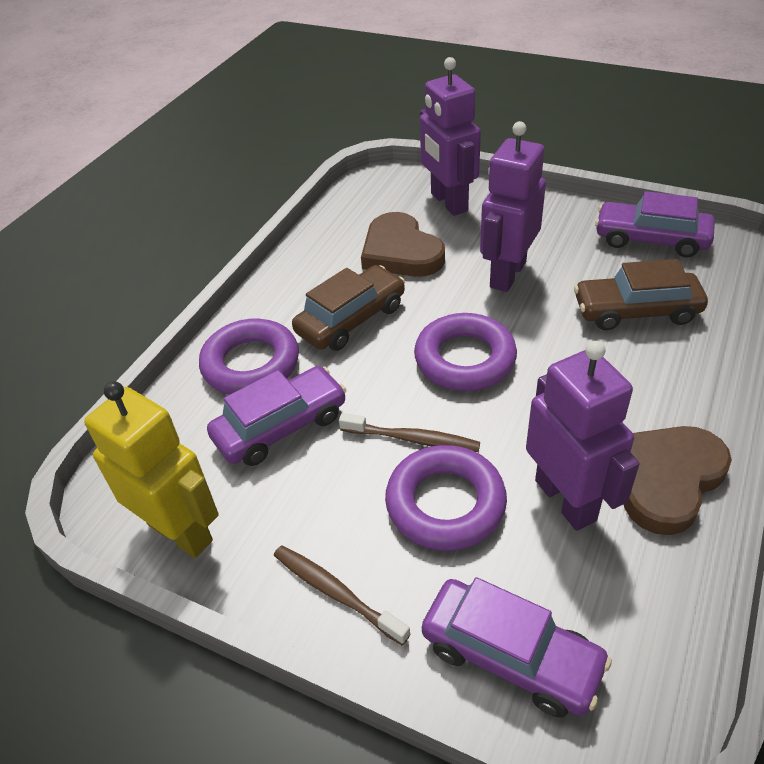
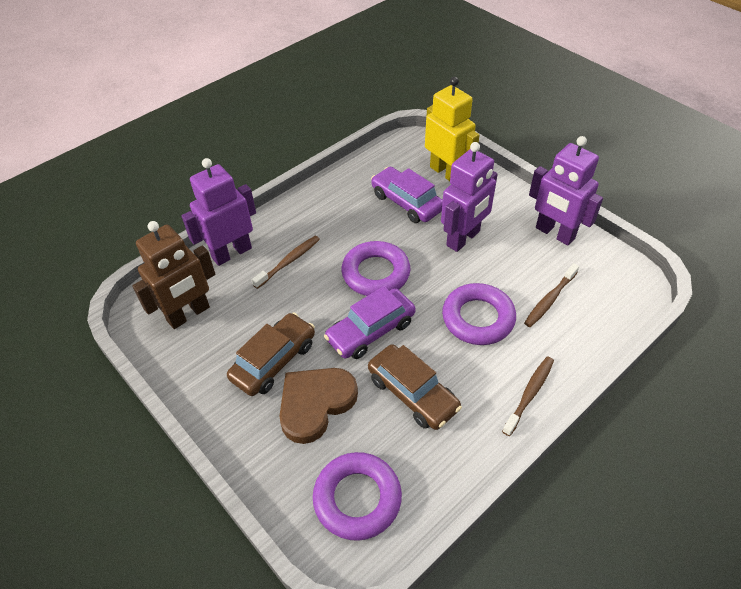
brown heart: 2 -> 1
brown robot: 0 -> 1
brown toothbrush: 2 -> 3
purple car: 3 -> 2

